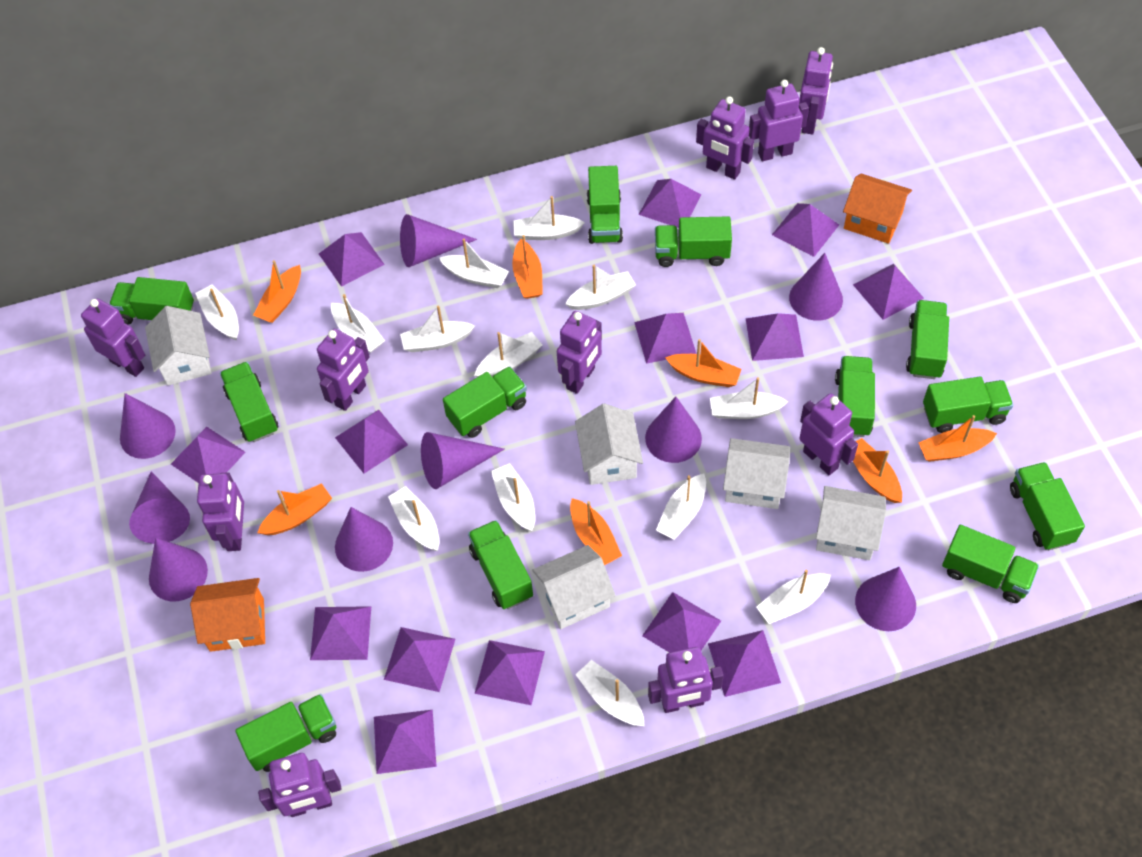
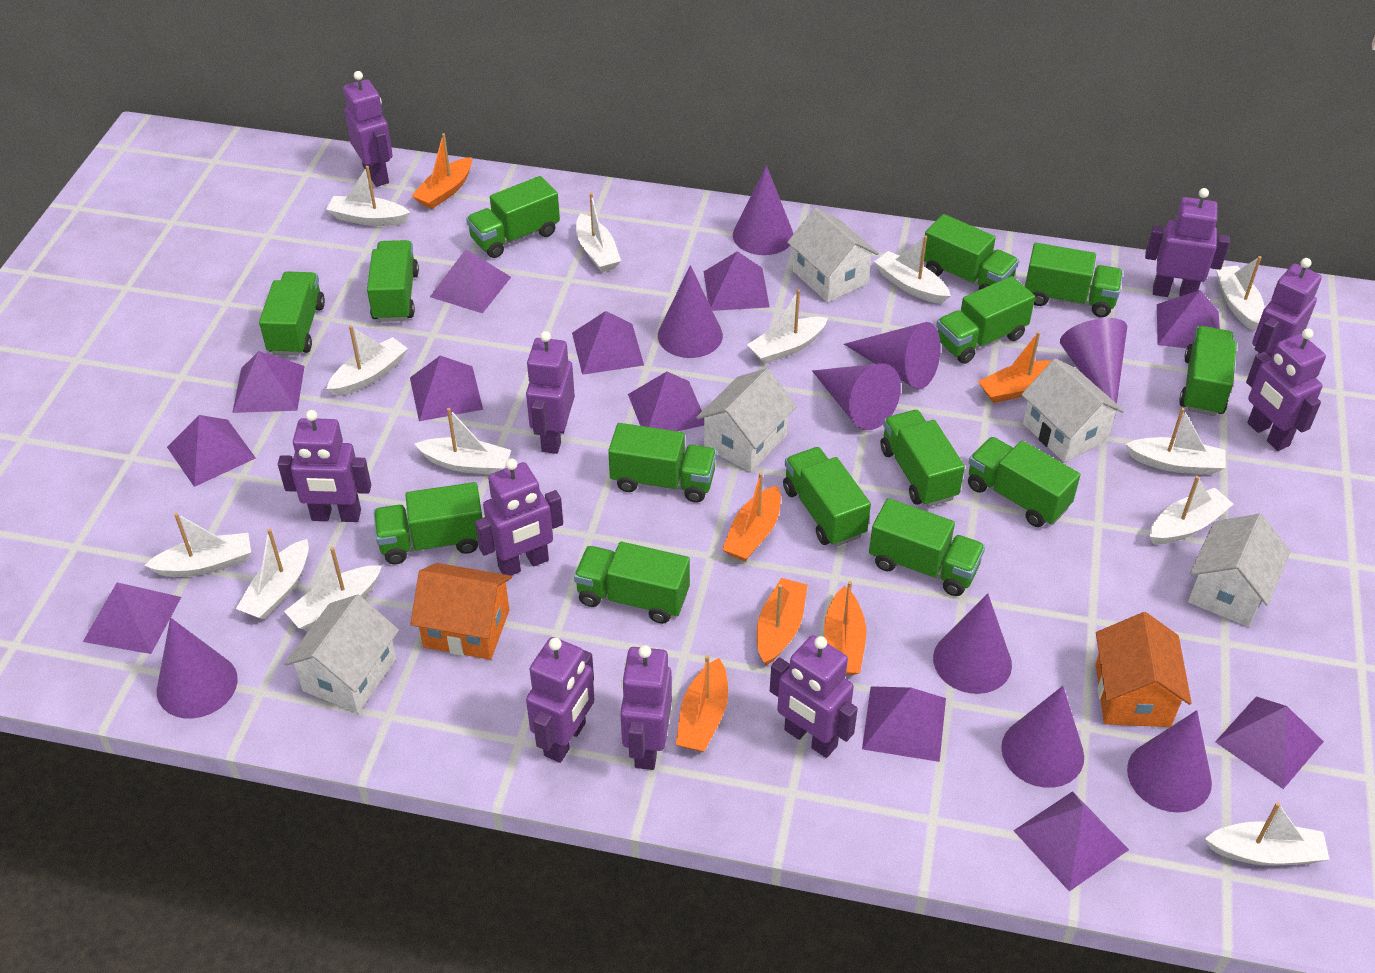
green truck: 12 -> 14
orange boat: 7 -> 6
purple pyramid: 14 -> 12

